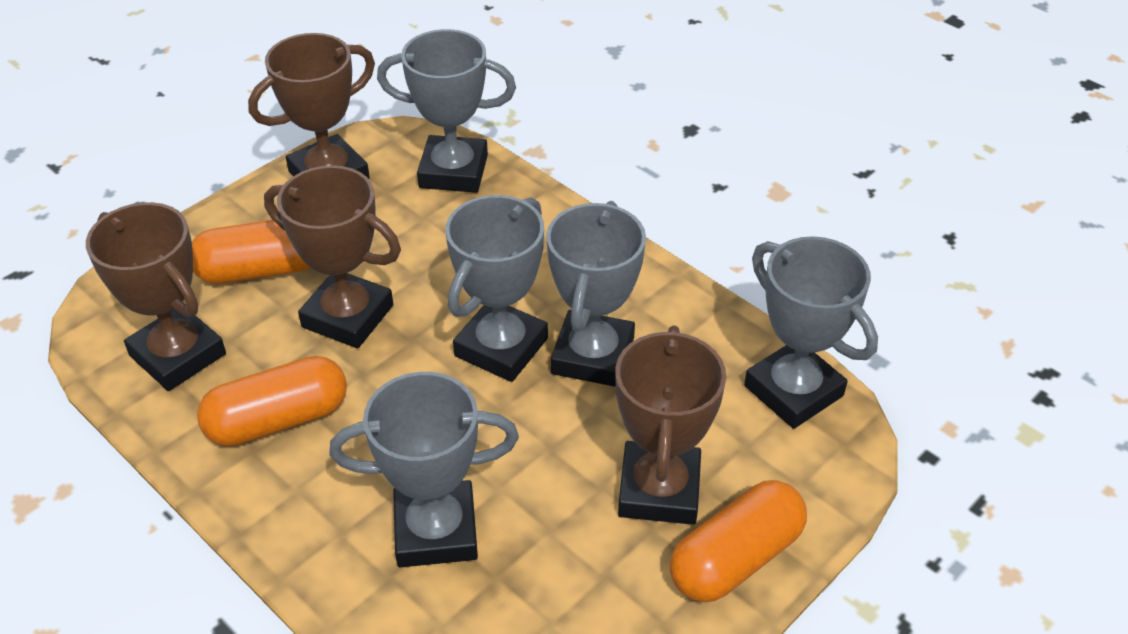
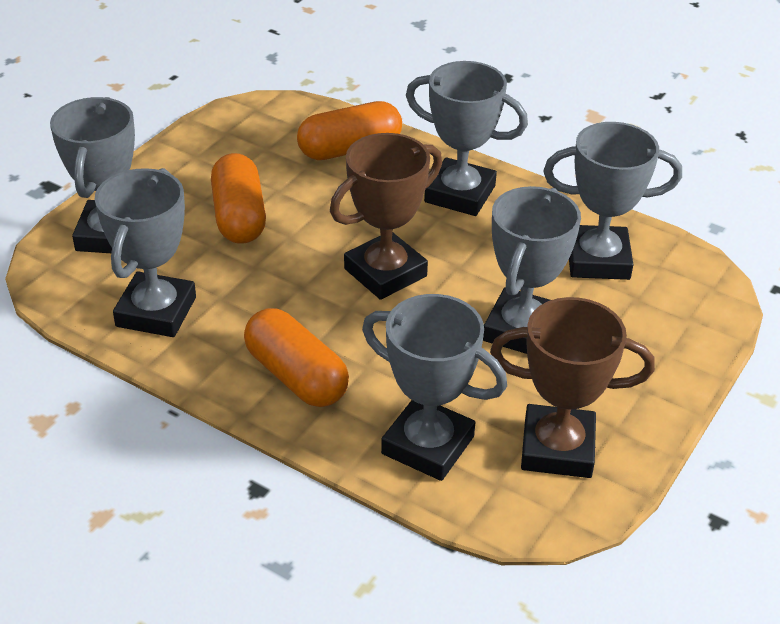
brown trophy: 4 -> 2
grey trophy: 5 -> 6

